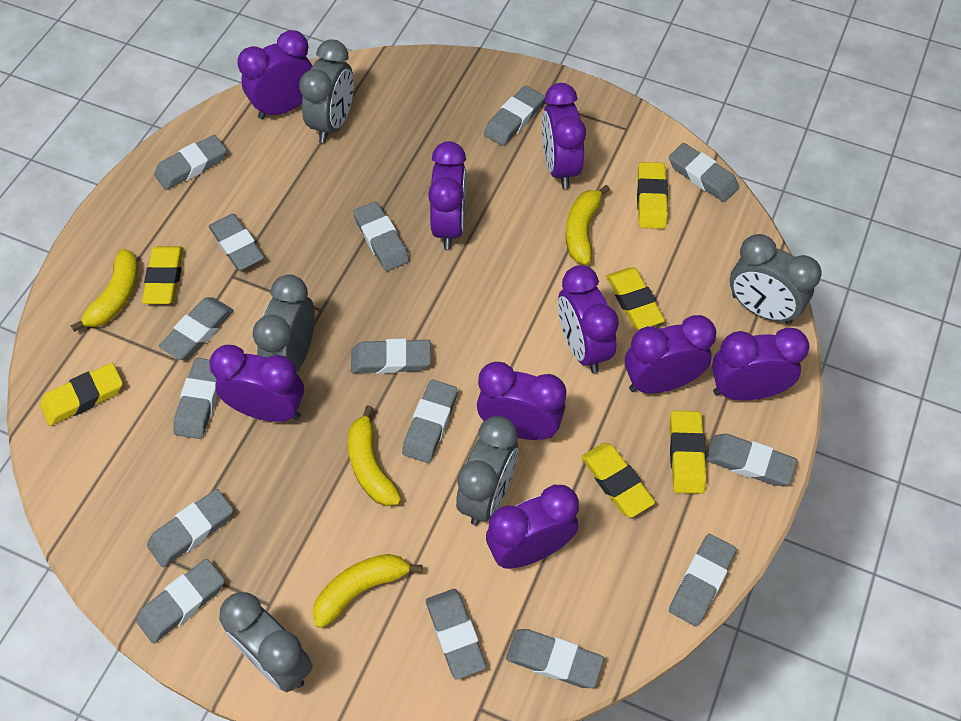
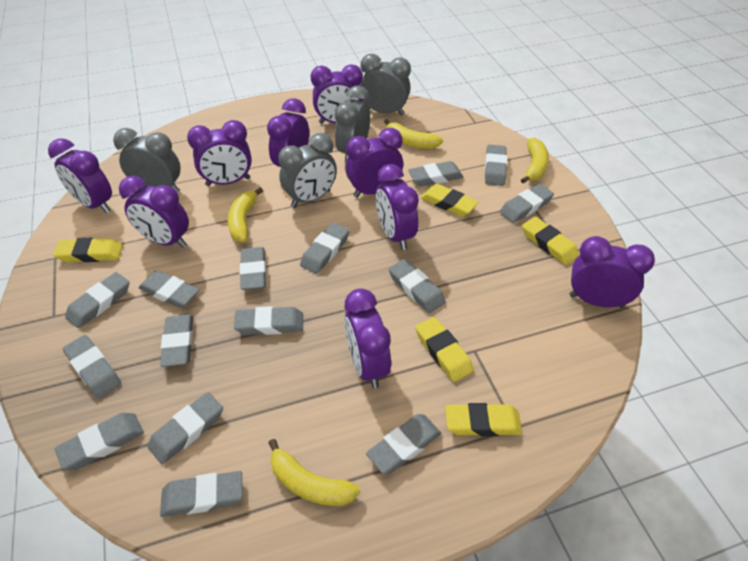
grey clock: 5 -> 4
yellow eraser: 6 -> 5

